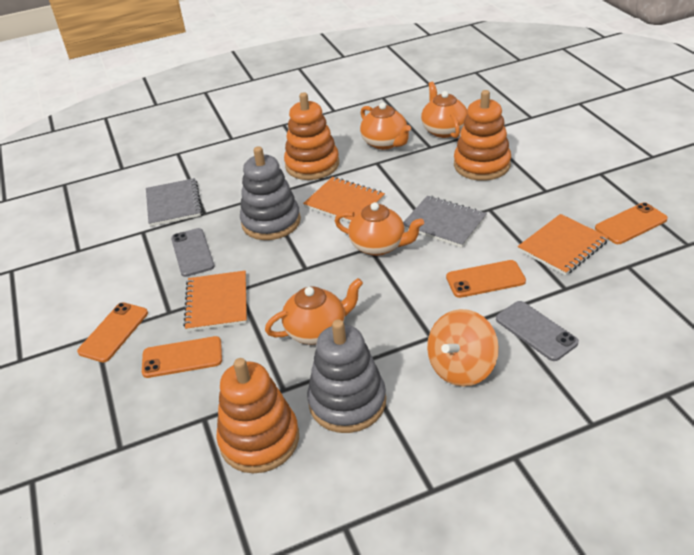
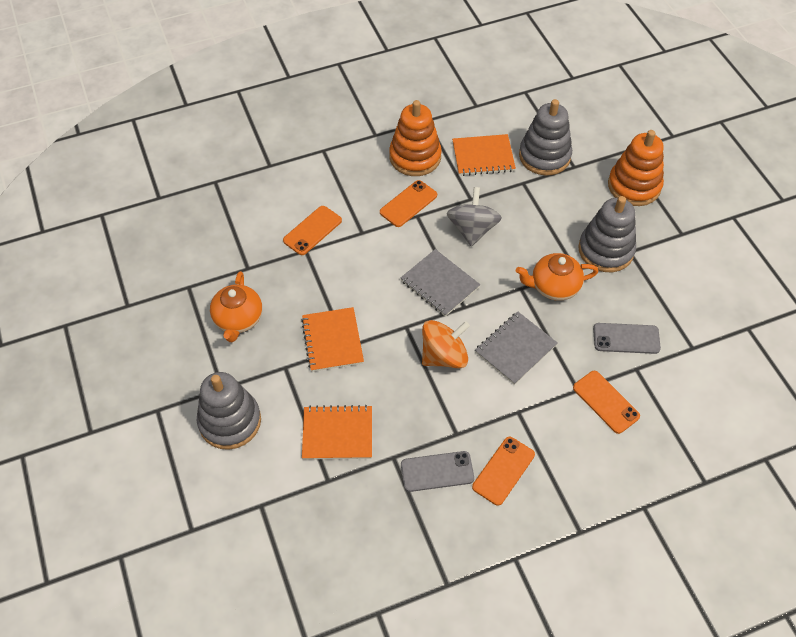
grey spinning top: 0 -> 1
grey stacking toy: 2 -> 3
orange stacking toy: 3 -> 2
orange teapot: 4 -> 2

